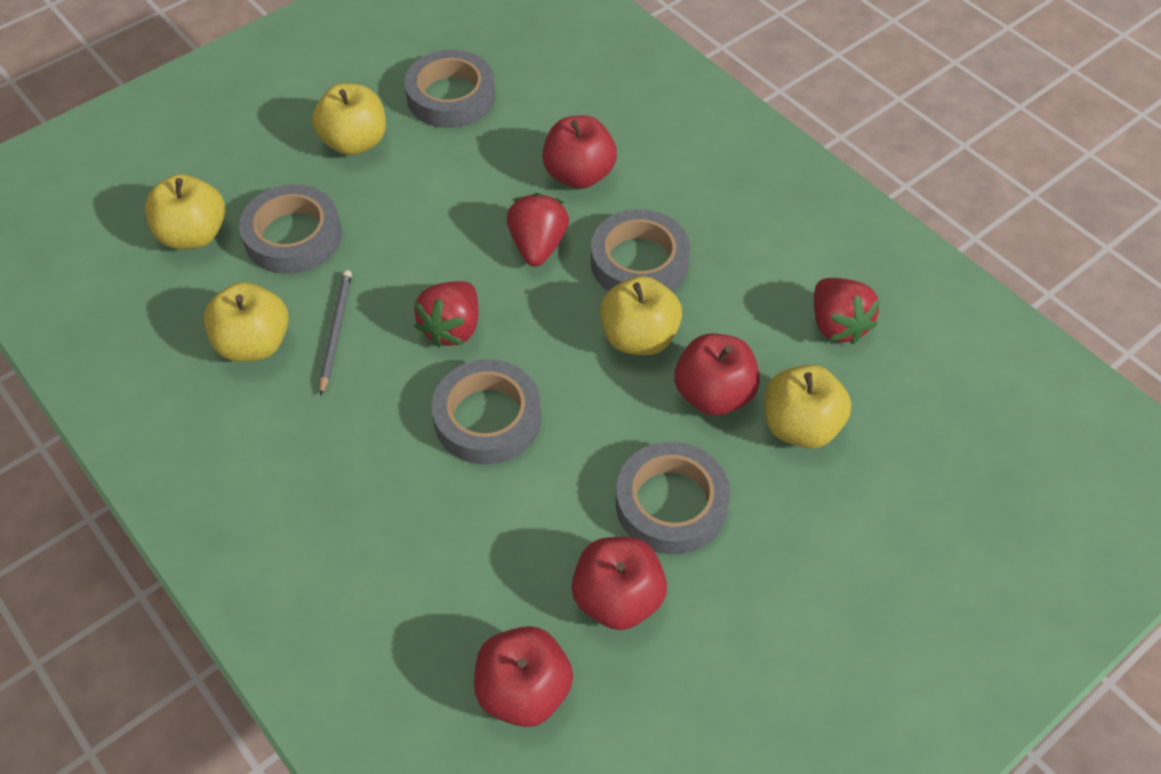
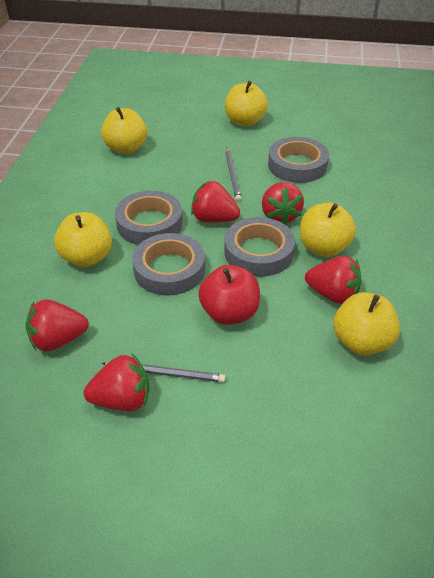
grey pencil: 1 -> 2
grey tape: 5 -> 4
red apple: 4 -> 1
red strawberry: 3 -> 5

